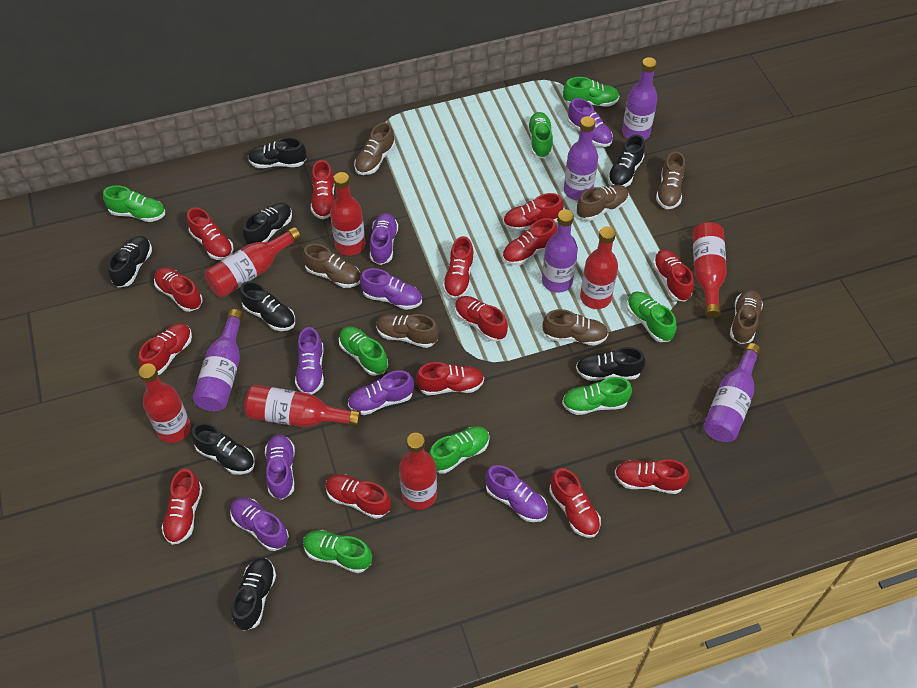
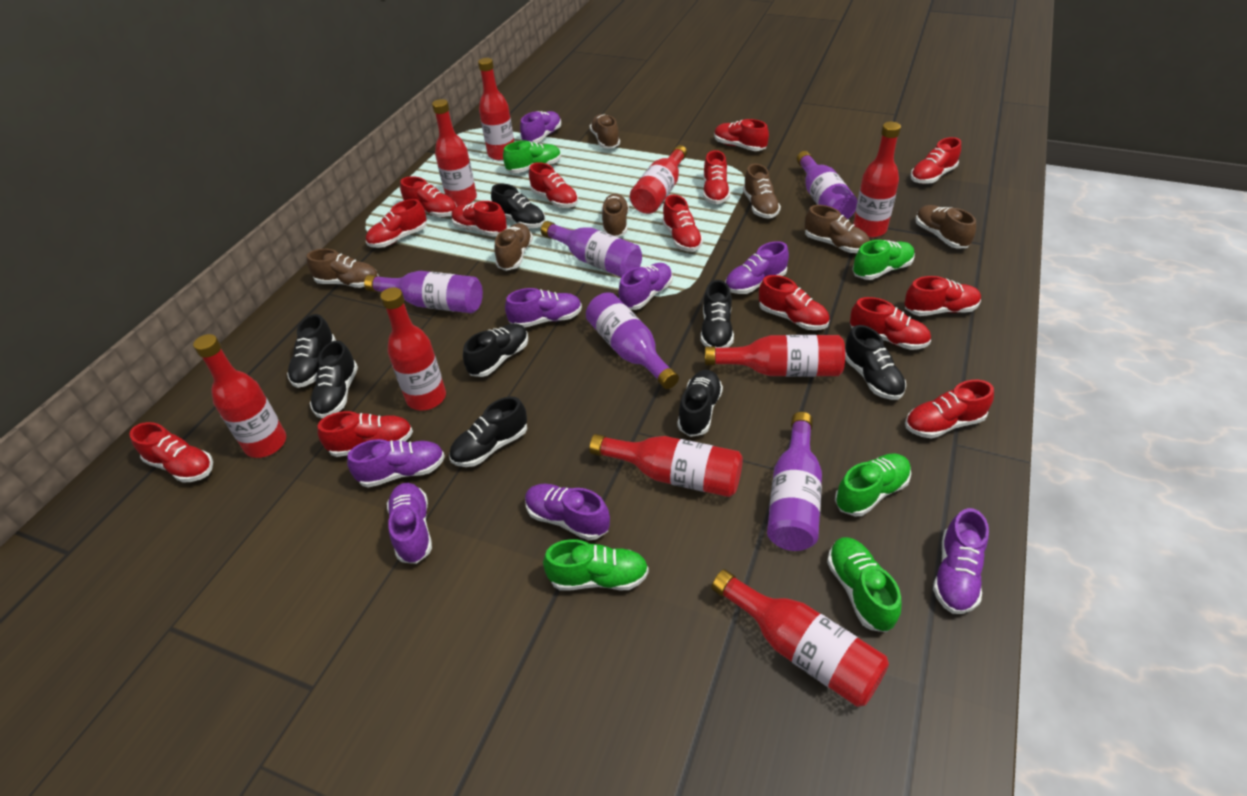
green shoe: 8 -> 5
red bottle: 7 -> 9

